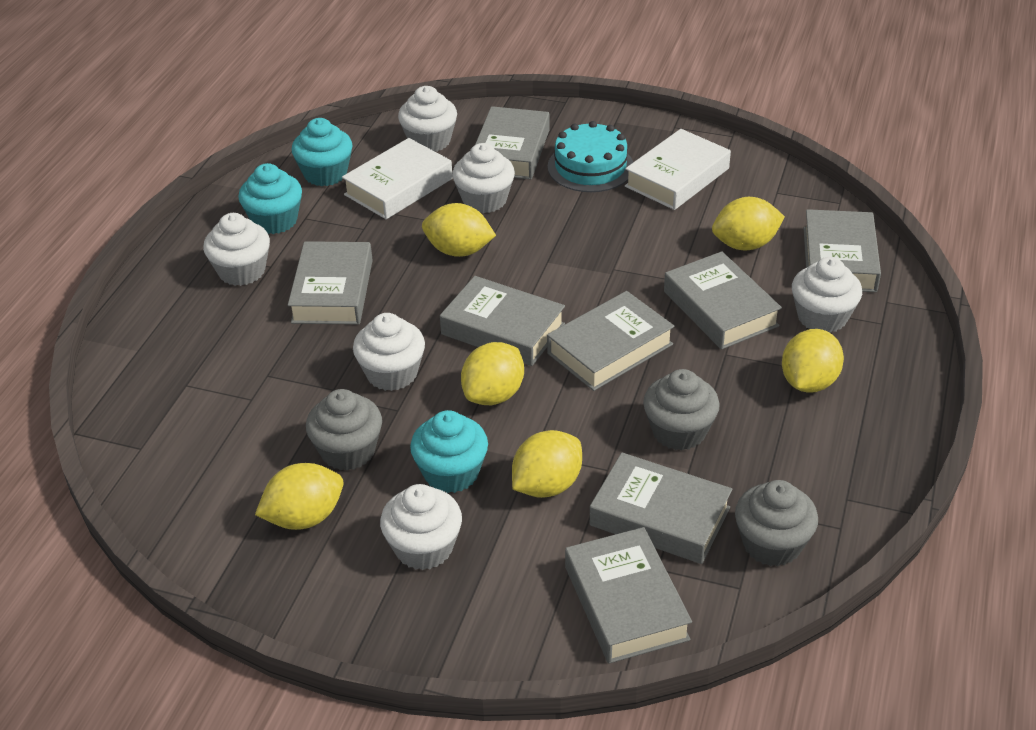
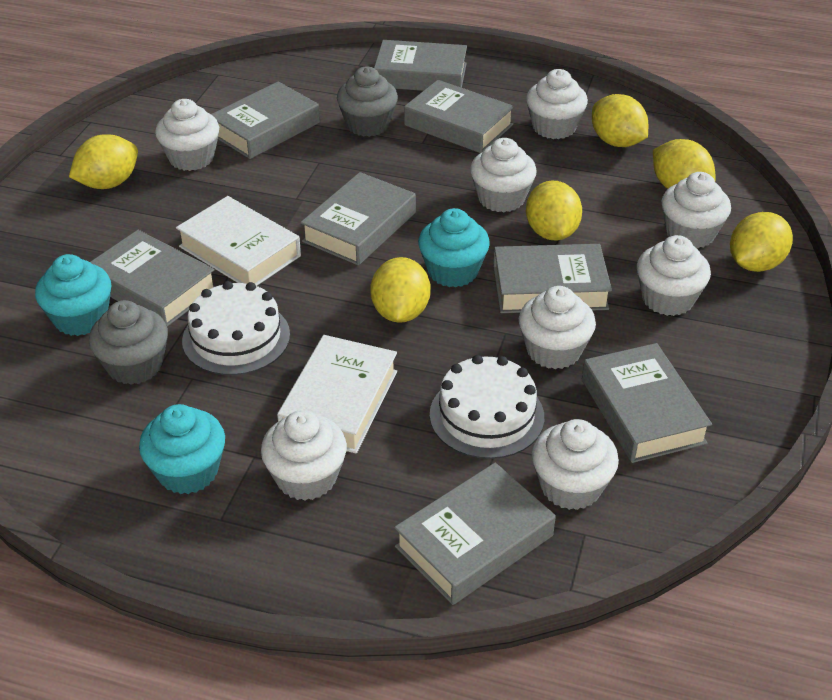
grey cupcake: 3 -> 2
turquoise cake: 1 -> 0
white cake: 0 -> 2
white cupcake: 6 -> 8

